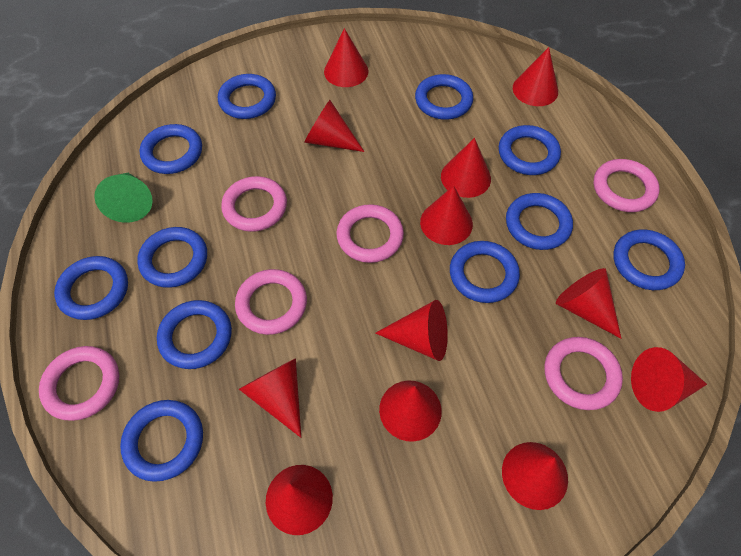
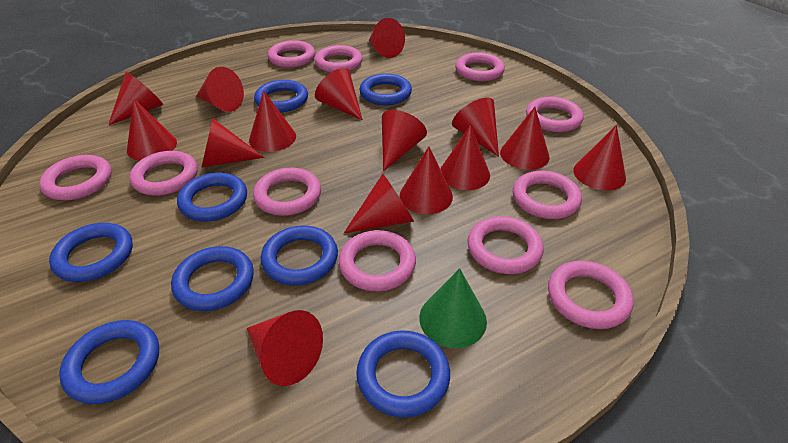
blue ring: 11 -> 8
pink ring: 6 -> 11
red cone: 12 -> 15

